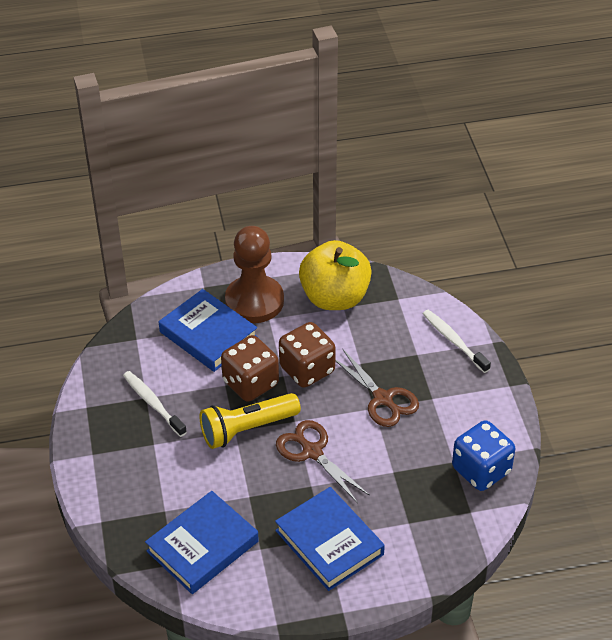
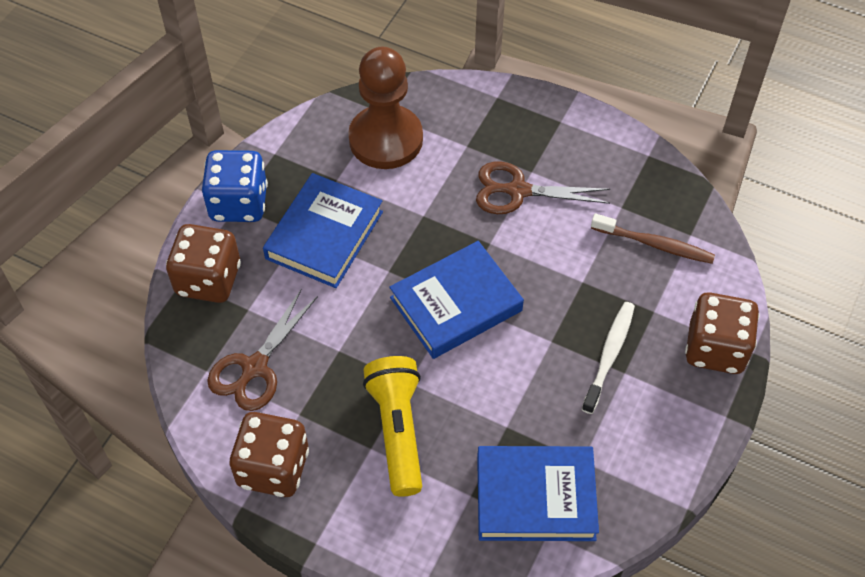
brown dice: 2 -> 3
brown toothbrush: 0 -> 1
white toothbrush: 2 -> 1
yellow apple: 1 -> 0

